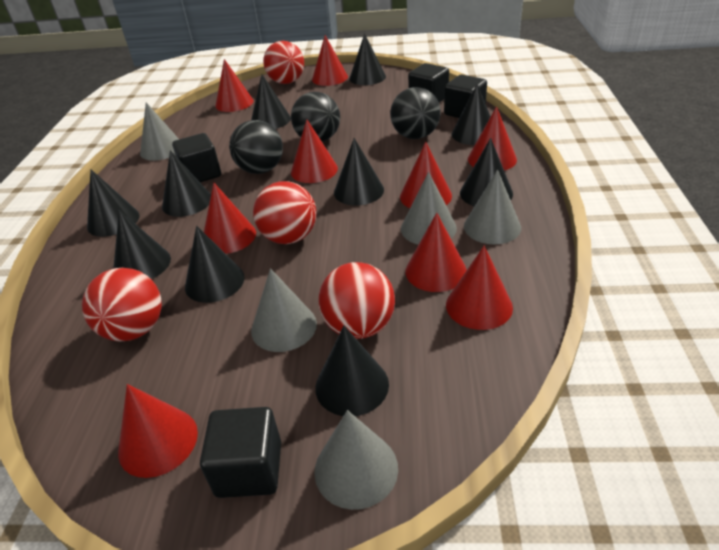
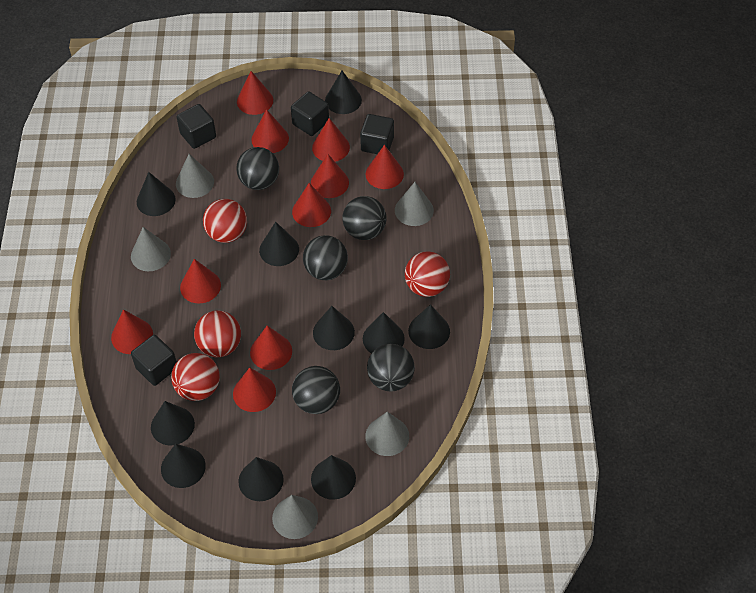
black ball: 3 -> 5
red cone: 9 -> 10

